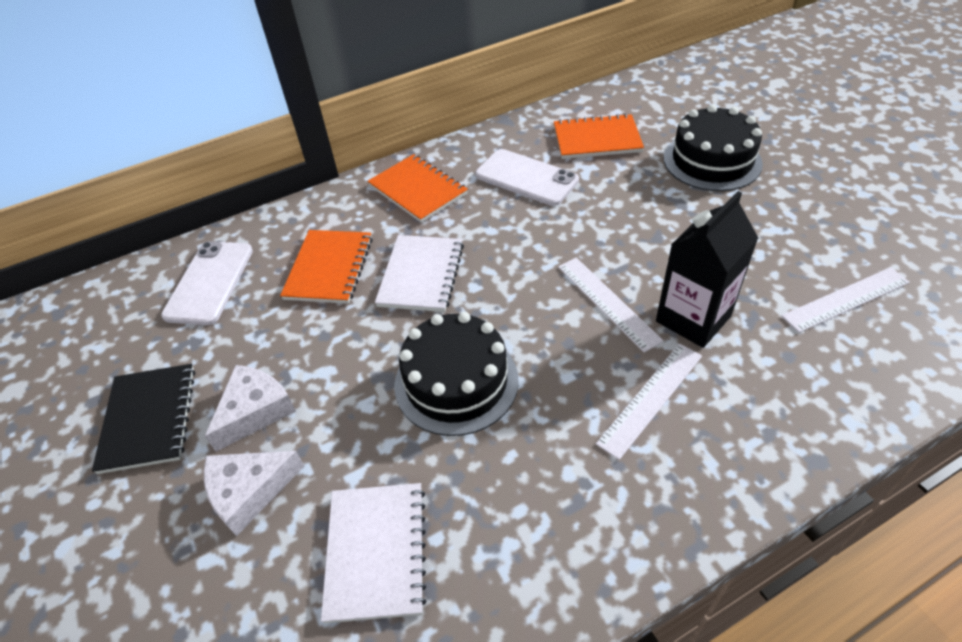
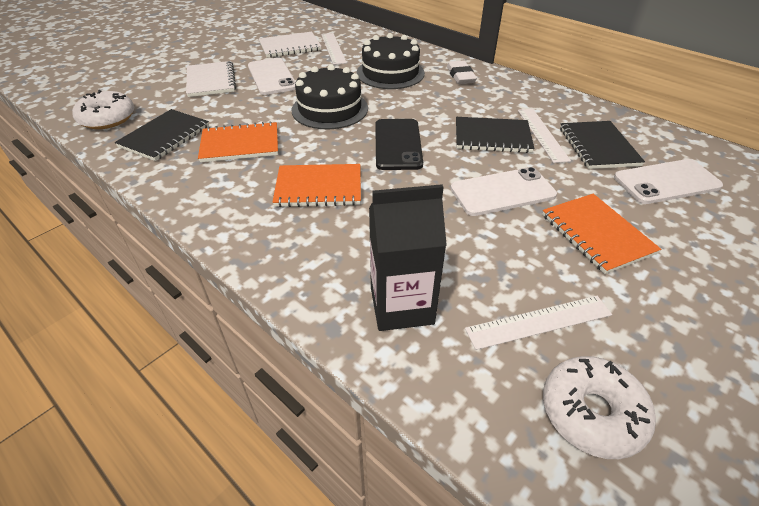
black notebook: 1 -> 3
black phone: 0 -> 1
white cheese: 2 -> 0
white donut: 0 -> 2
white eraser: 0 -> 1
white phone: 2 -> 3

